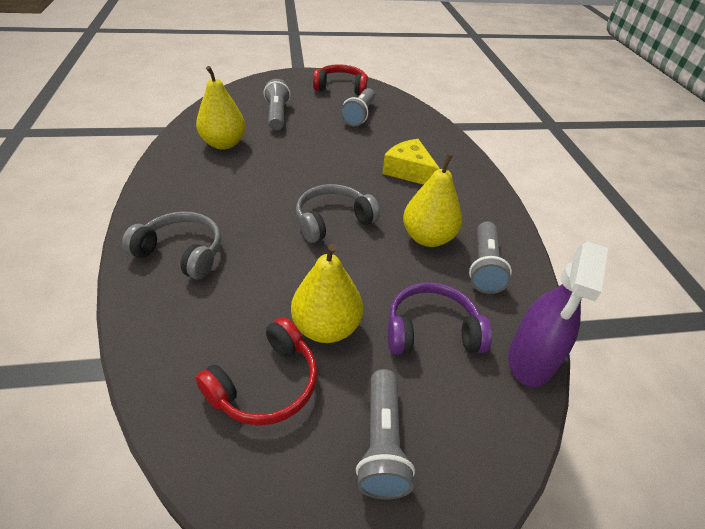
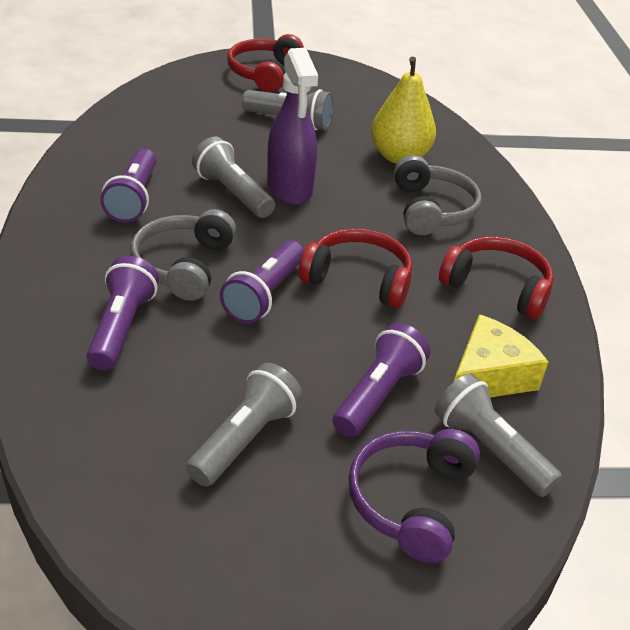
purple flashlight: 0 -> 4
red headphones: 2 -> 3
yellow pear: 3 -> 1

